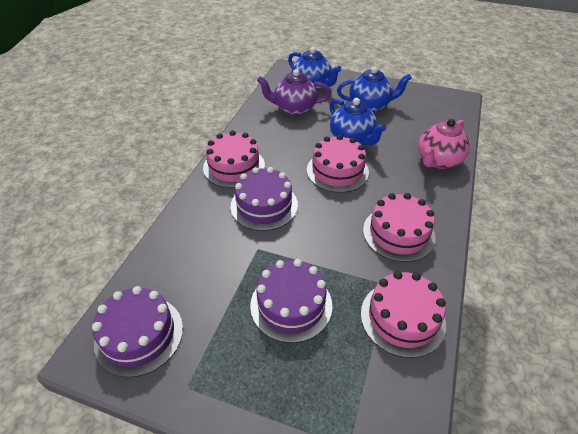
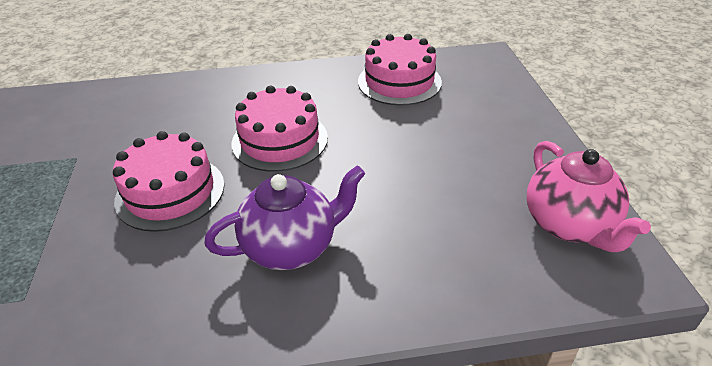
blue teapot: 3 -> 0
pink cake: 4 -> 3
purple cake: 3 -> 0

